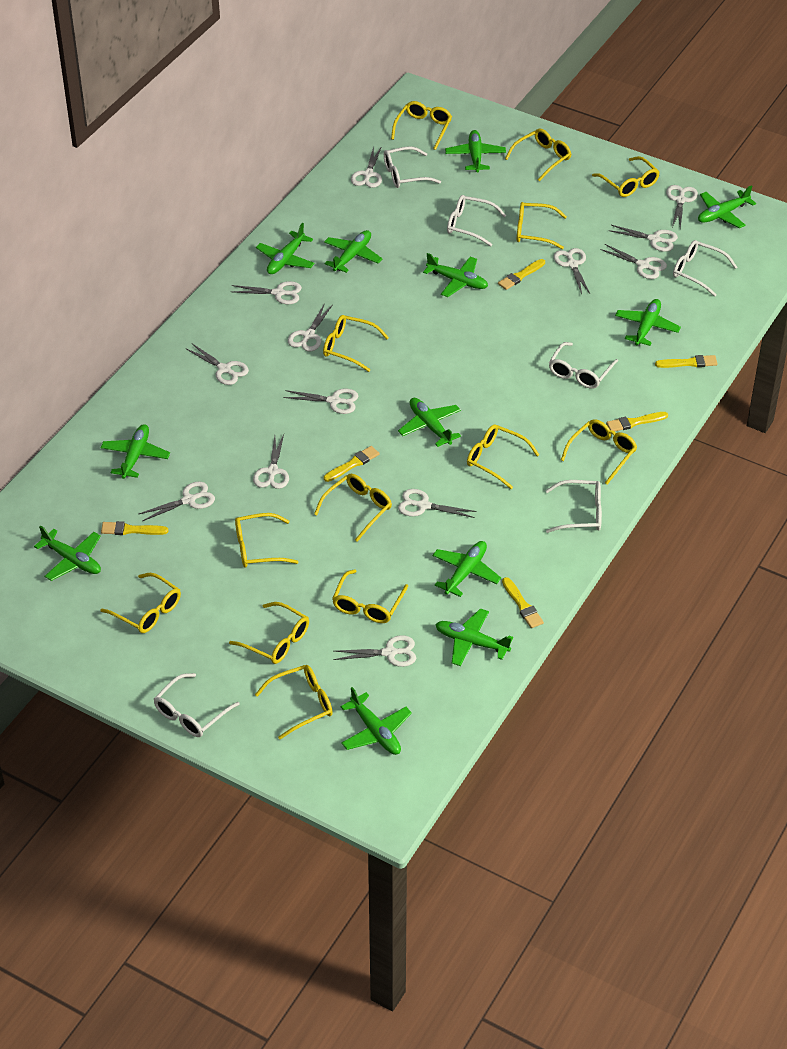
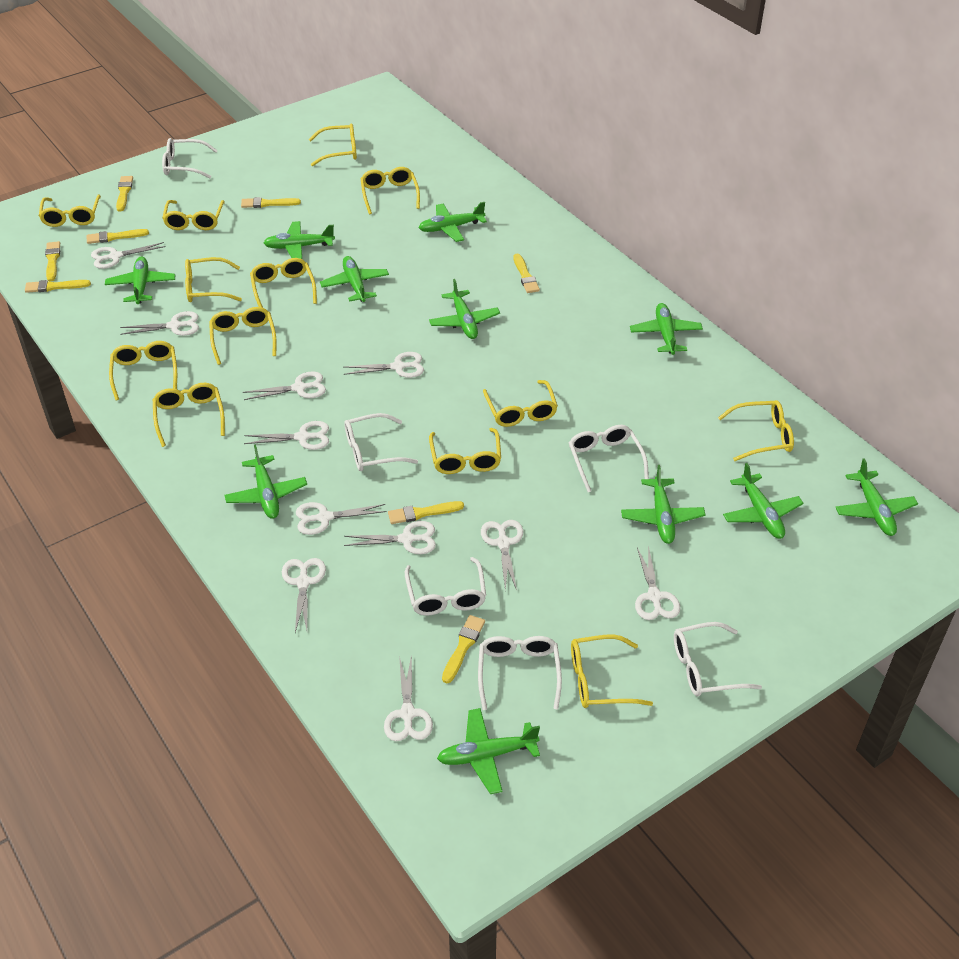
green plane: 12 -> 11
white scissors: 13 -> 11
yellow brush: 6 -> 8

